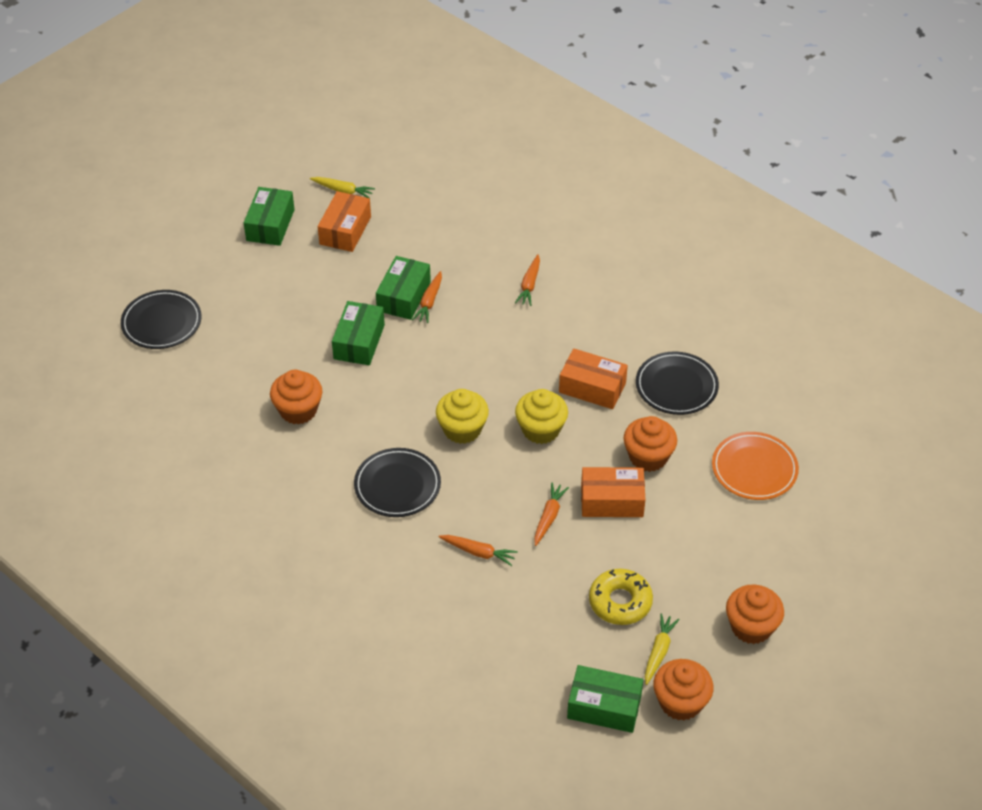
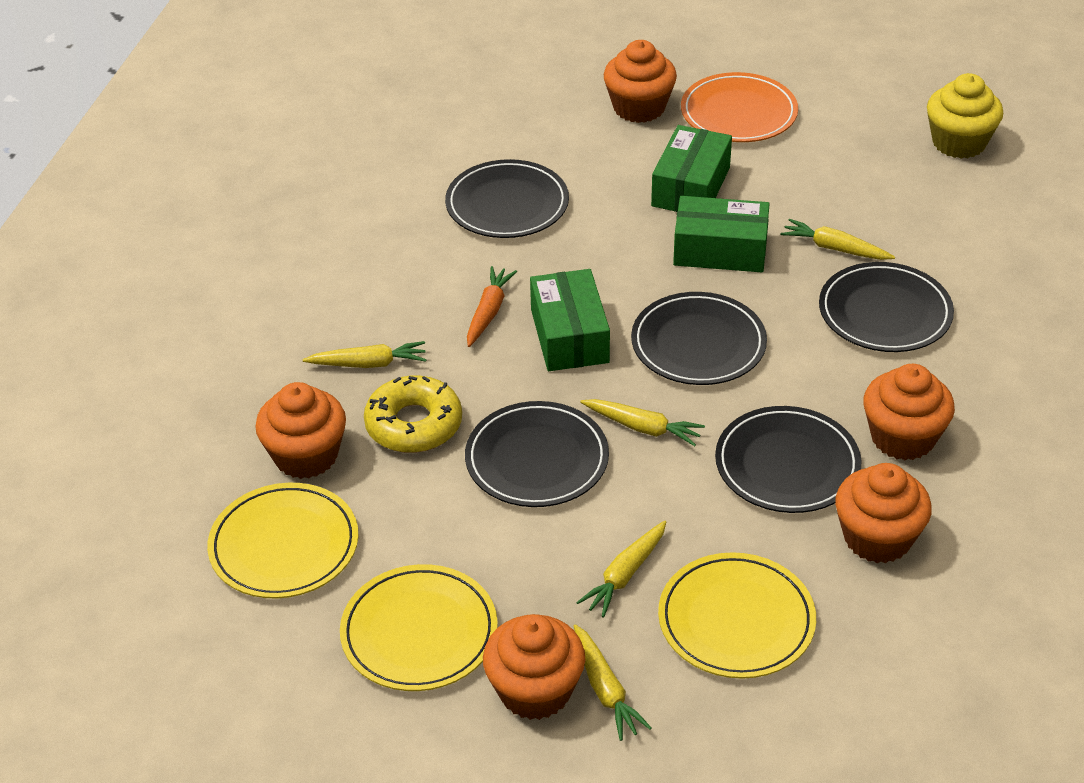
black plate: 3 -> 5
green box: 4 -> 3
orange box: 3 -> 0
orange carrot: 4 -> 1
orange cupcake: 4 -> 5
yellow carrot: 2 -> 5
yellow cupcake: 2 -> 1
yellow plate: 0 -> 3

